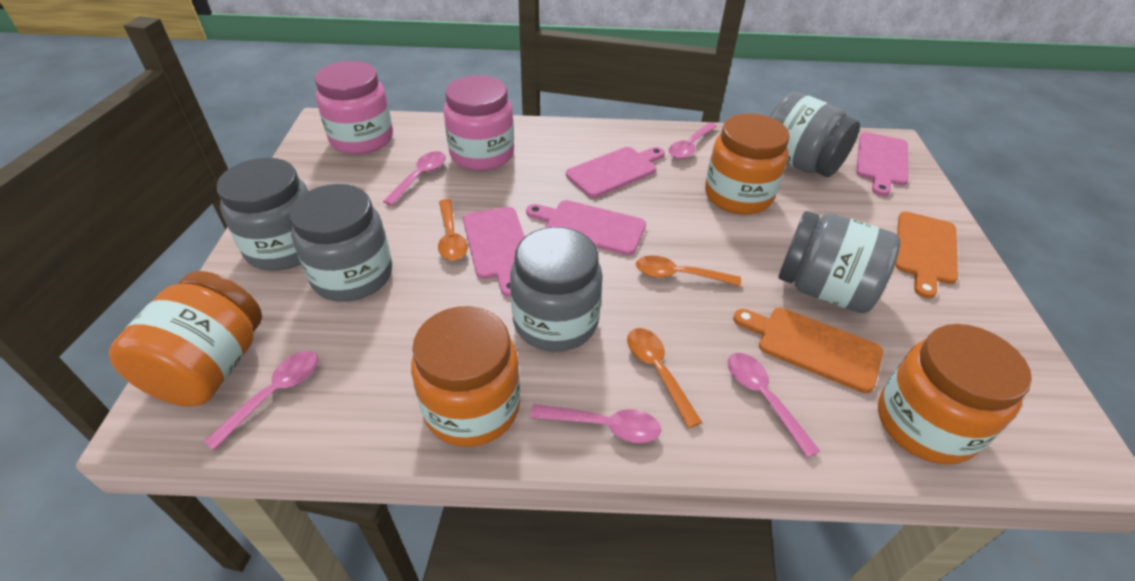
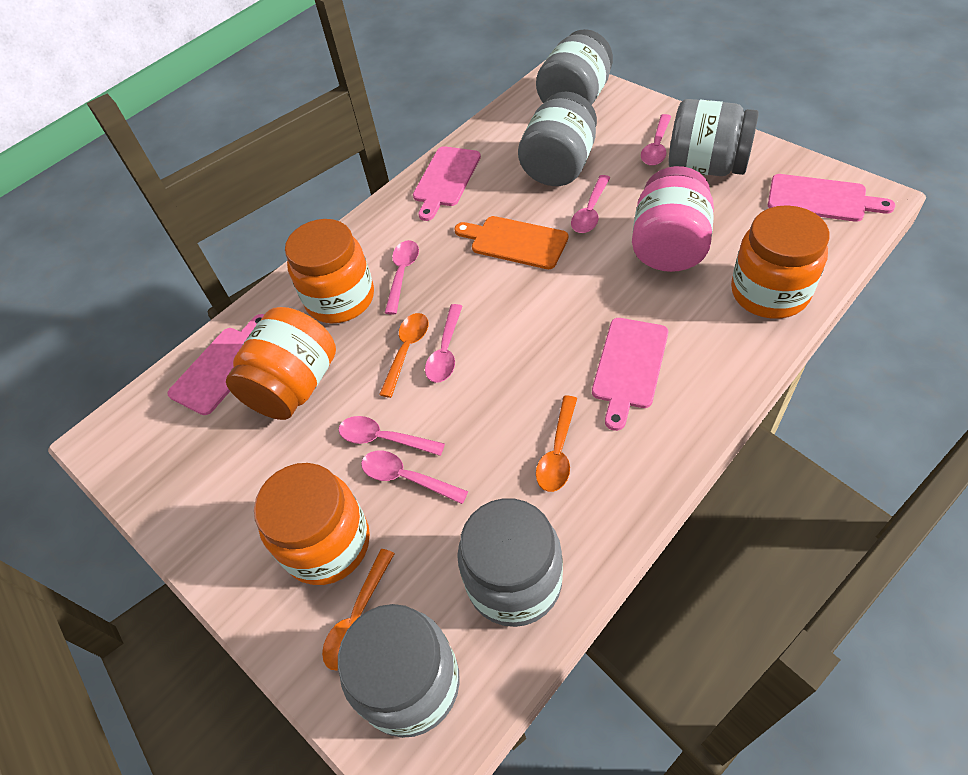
orange cutting board: 2 -> 1
pink jar: 2 -> 1
pink spoon: 5 -> 6

